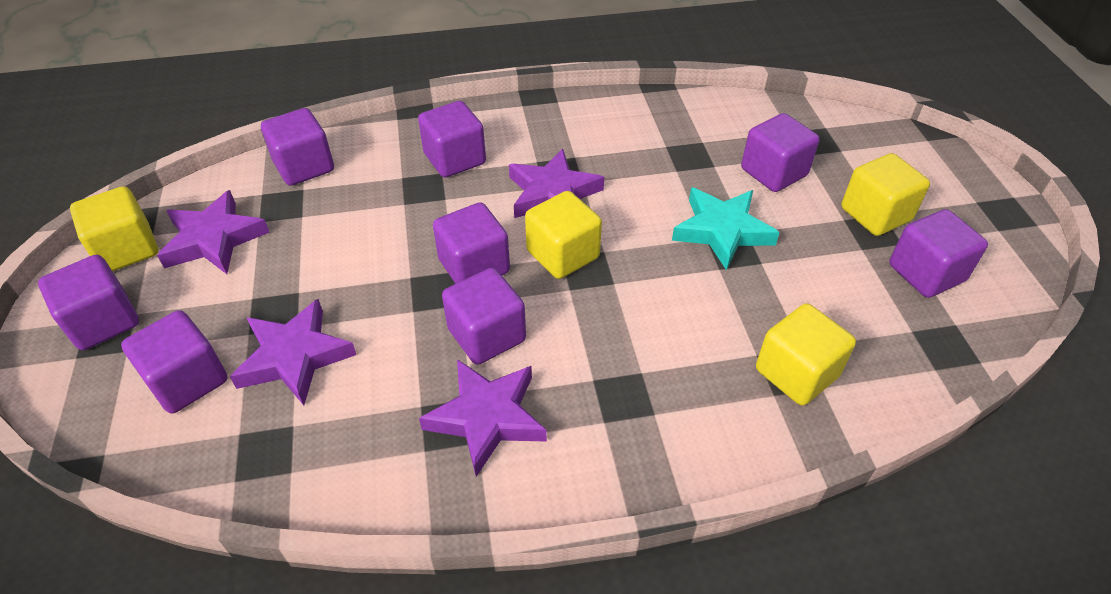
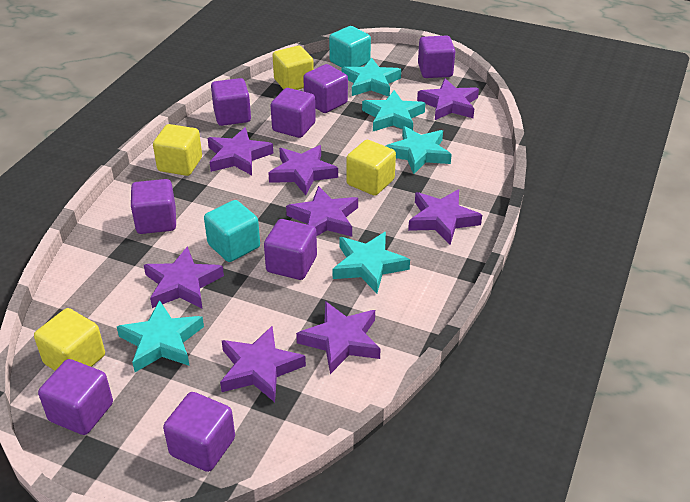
purple star: 4 -> 8
turquoise cube: 0 -> 2
turquoise star: 1 -> 5

